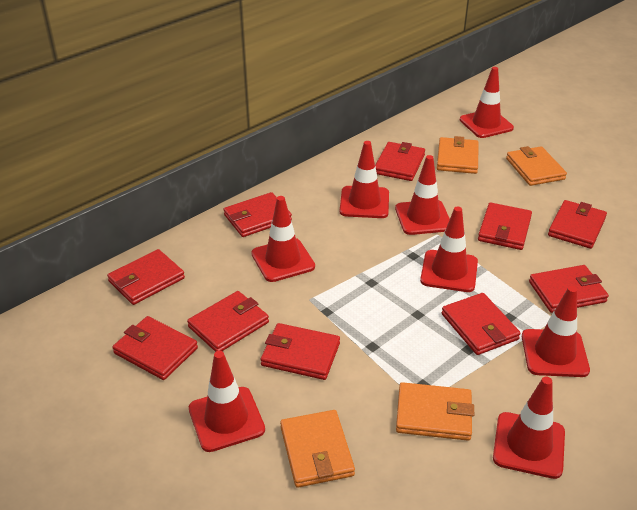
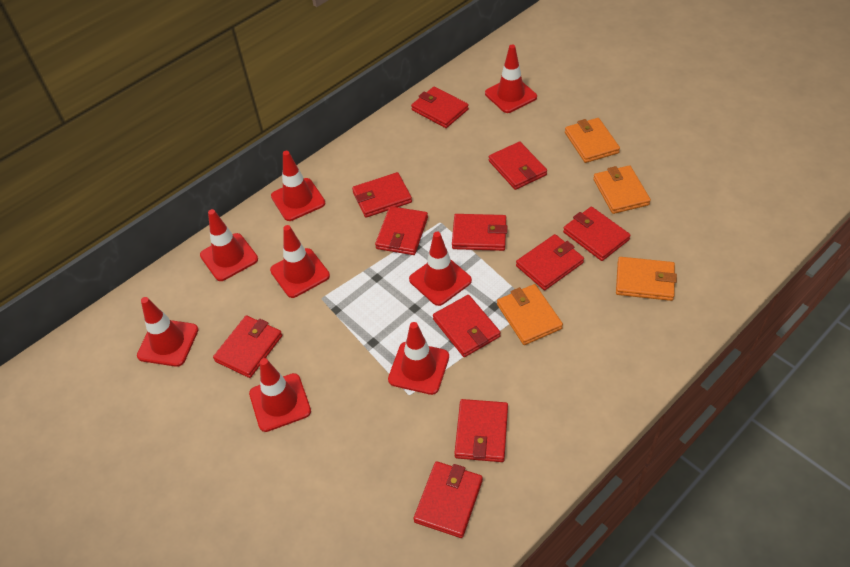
red wallet: 10 -> 11

